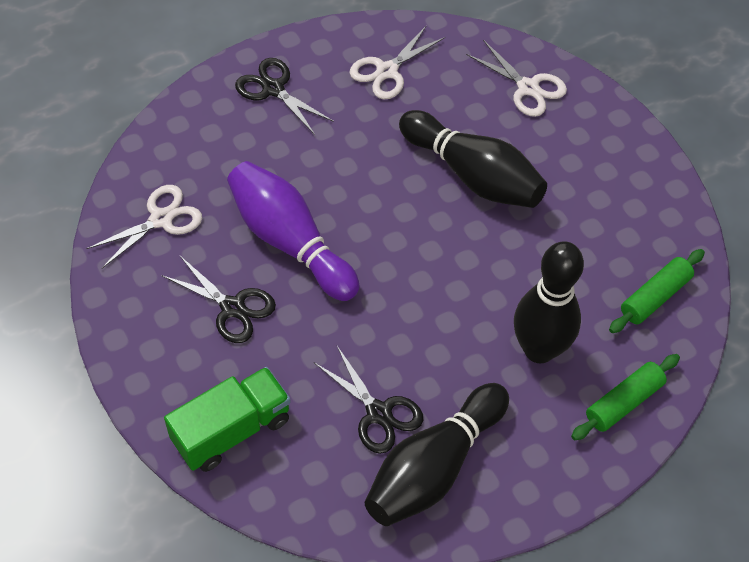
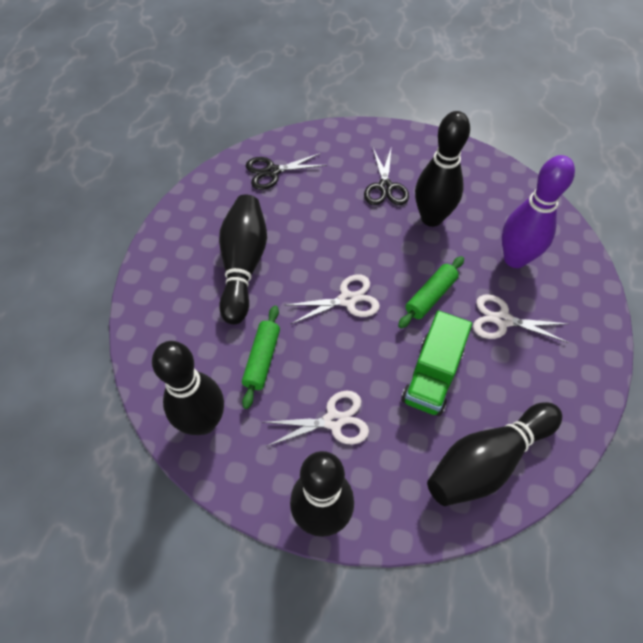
black bowling pin: 3 -> 5
black scissors: 3 -> 2

